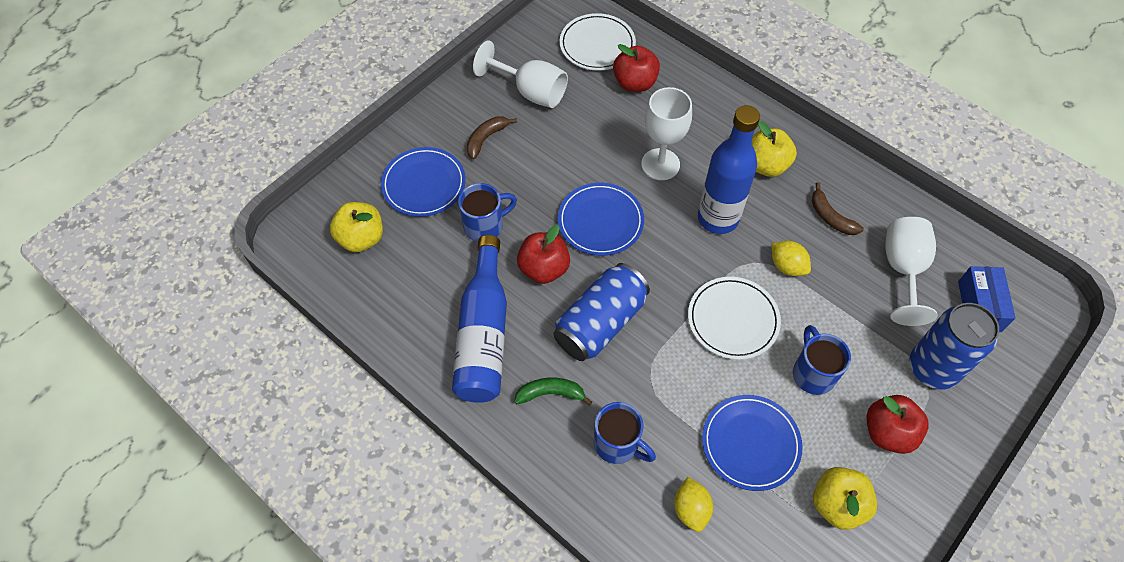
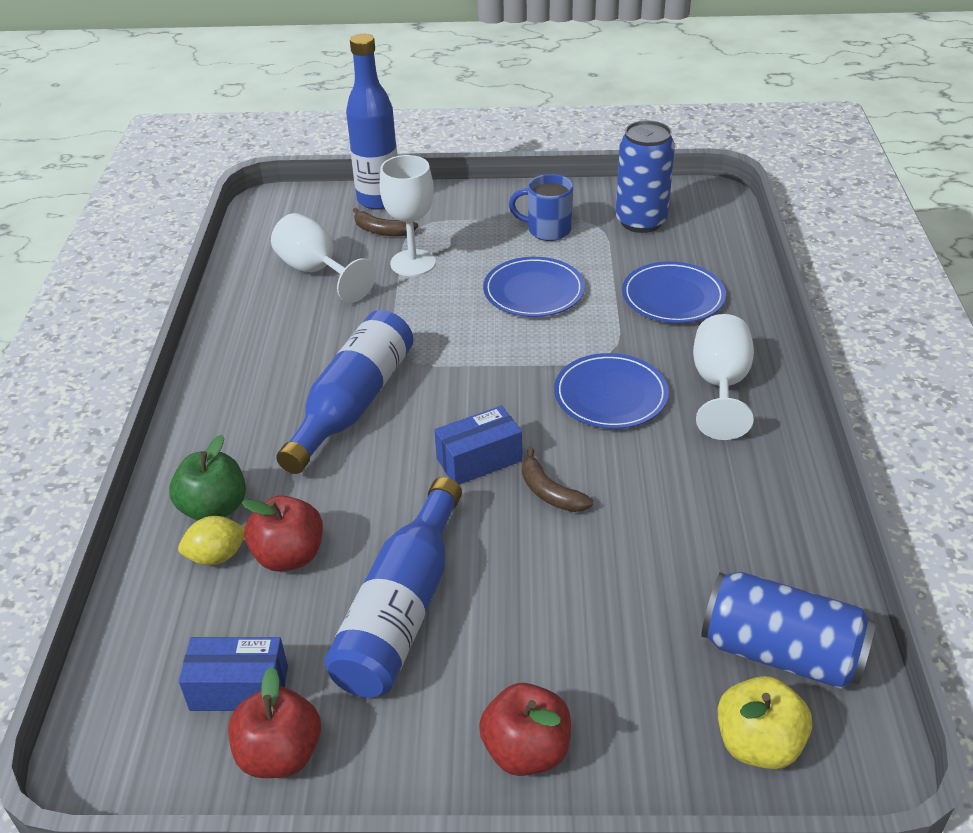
blue bottle: 2 -> 3
blue box: 1 -> 2
blue mug: 3 -> 1
green apple: 0 -> 1
green banana: 1 -> 0
white plate: 2 -> 0
yellow apple: 3 -> 1
yellow lemon: 2 -> 1

